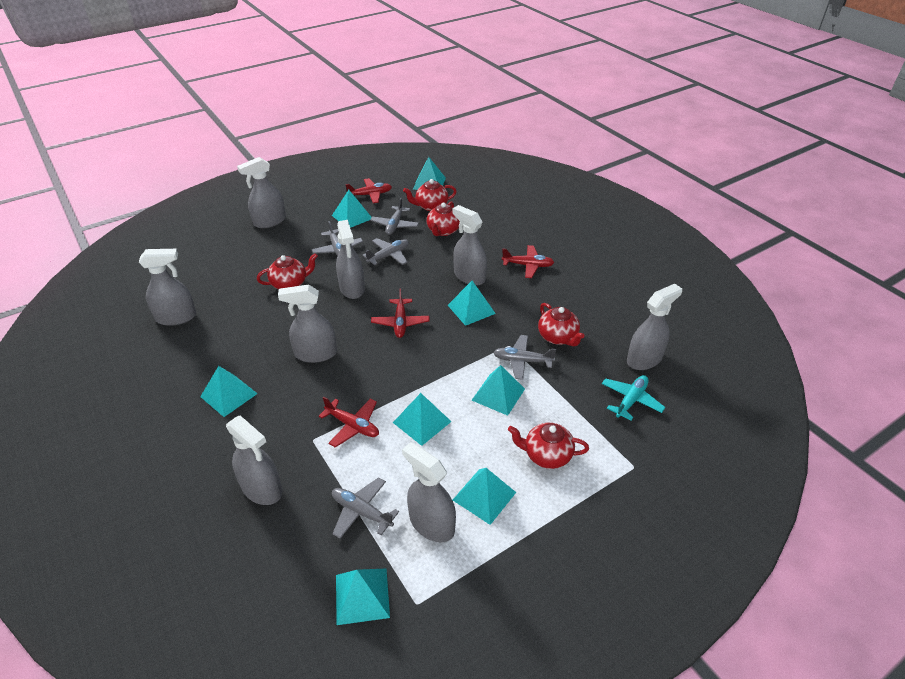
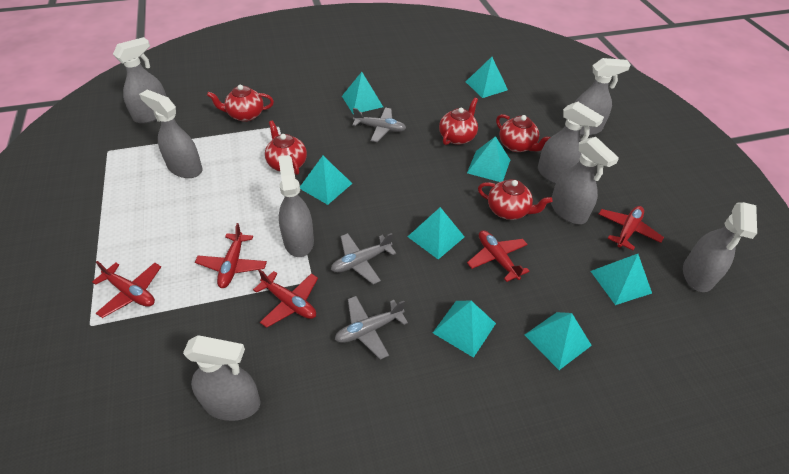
grey plane: 5 -> 3
red plane: 4 -> 5
turquoise plane: 1 -> 0

